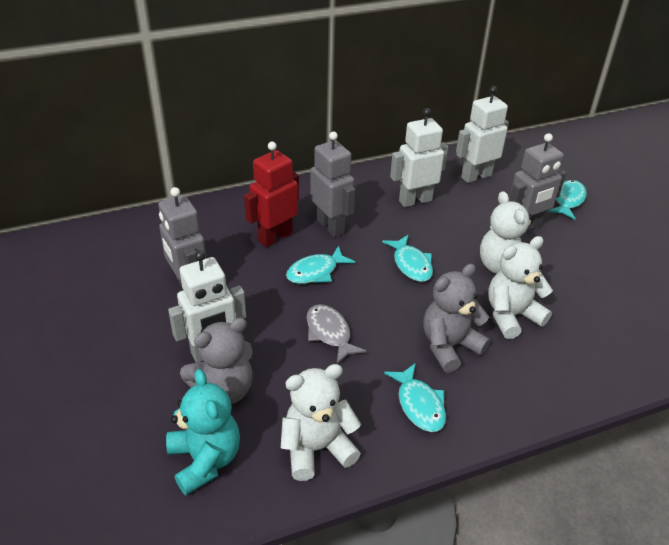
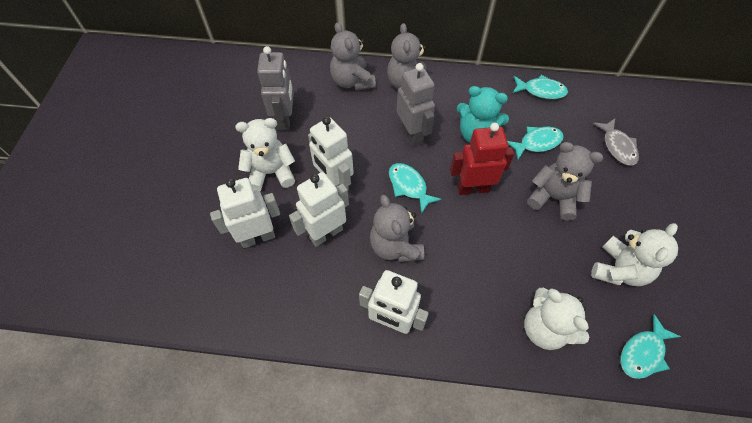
grey robot: 3 -> 2
grey teddy bear: 2 -> 4
white robot: 3 -> 4

